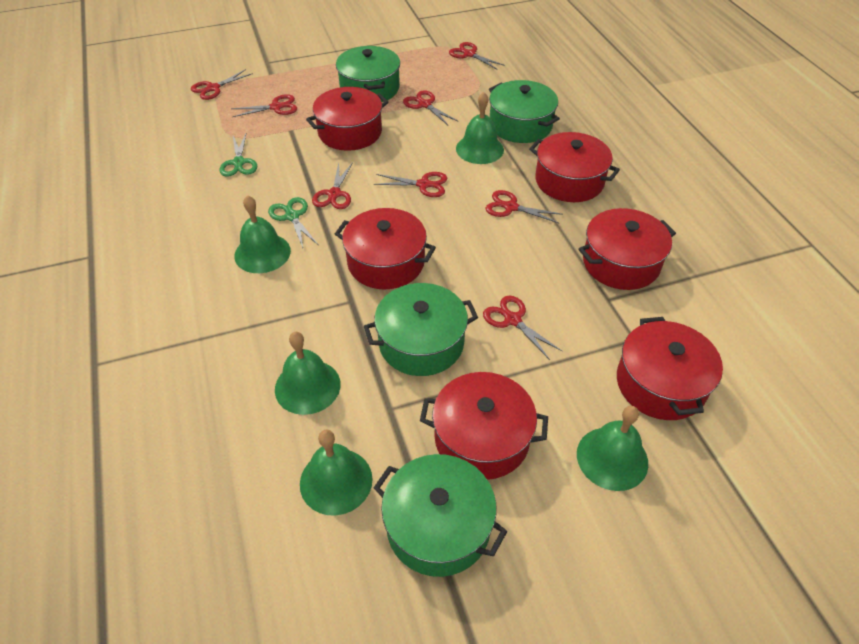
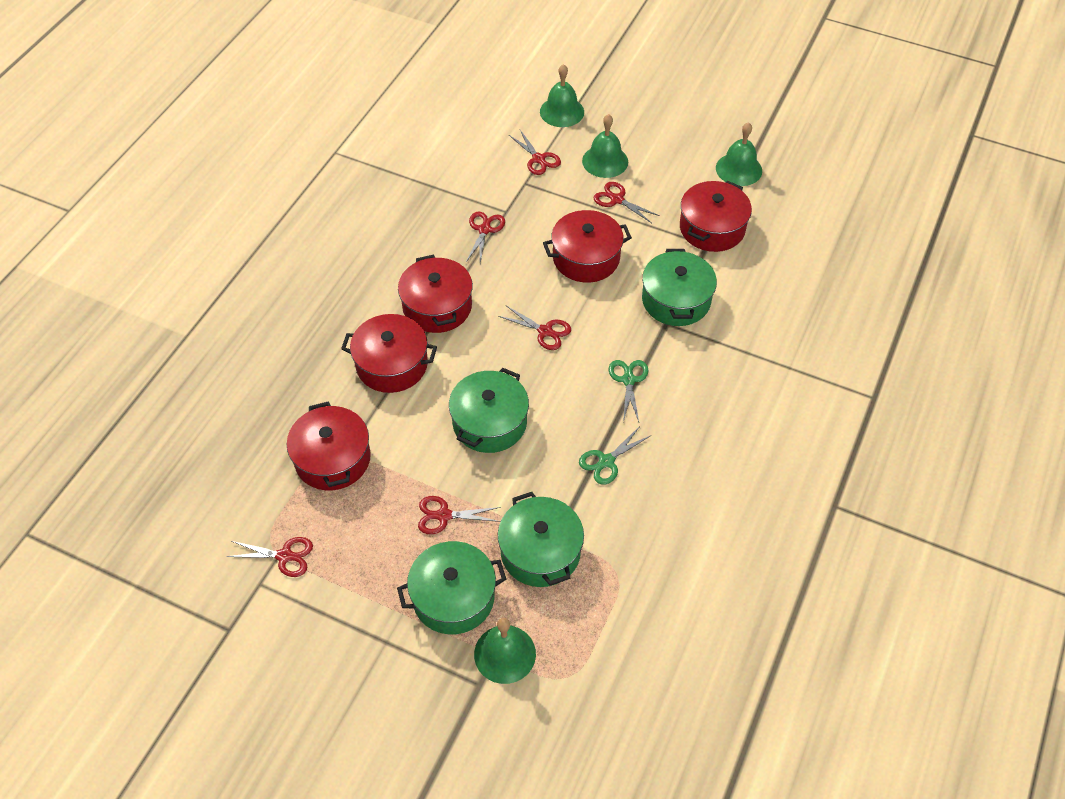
green bell: 5 -> 4
red pot: 6 -> 5
red scissors: 8 -> 6

